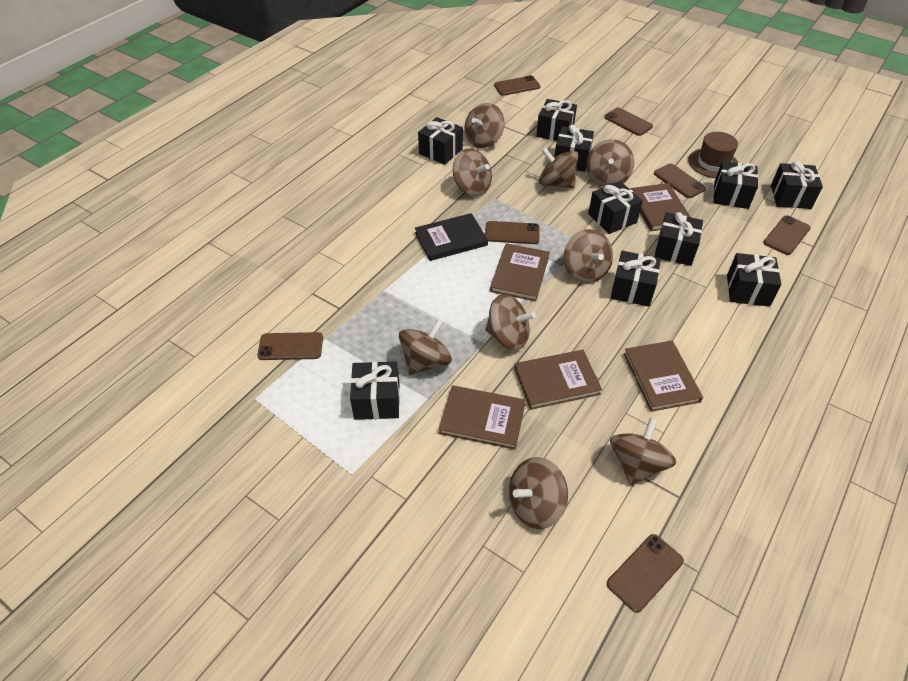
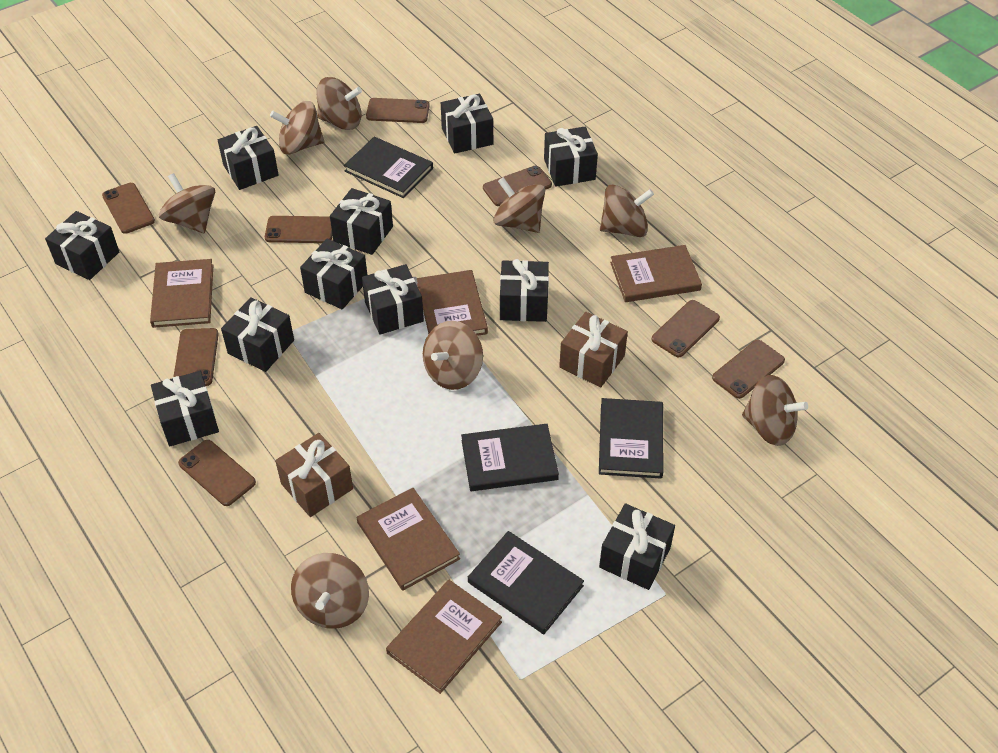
black book: 1 -> 4
black gift: 10 -> 11
brown gift: 0 -> 2
brown hat: 1 -> 0
brown phone: 7 -> 8
brown spinning top: 9 -> 8

